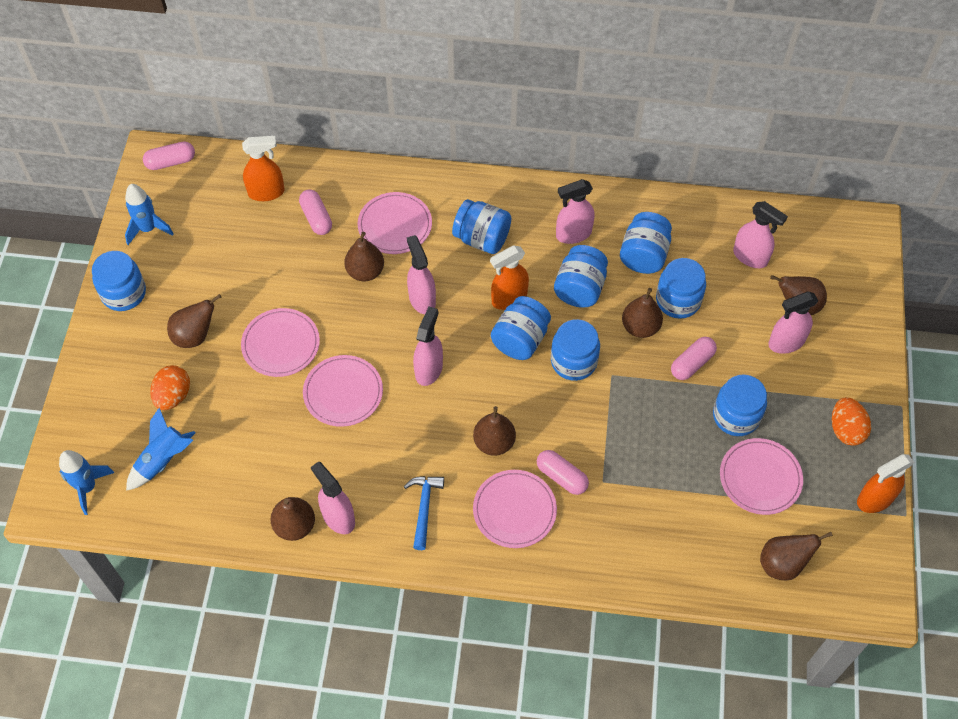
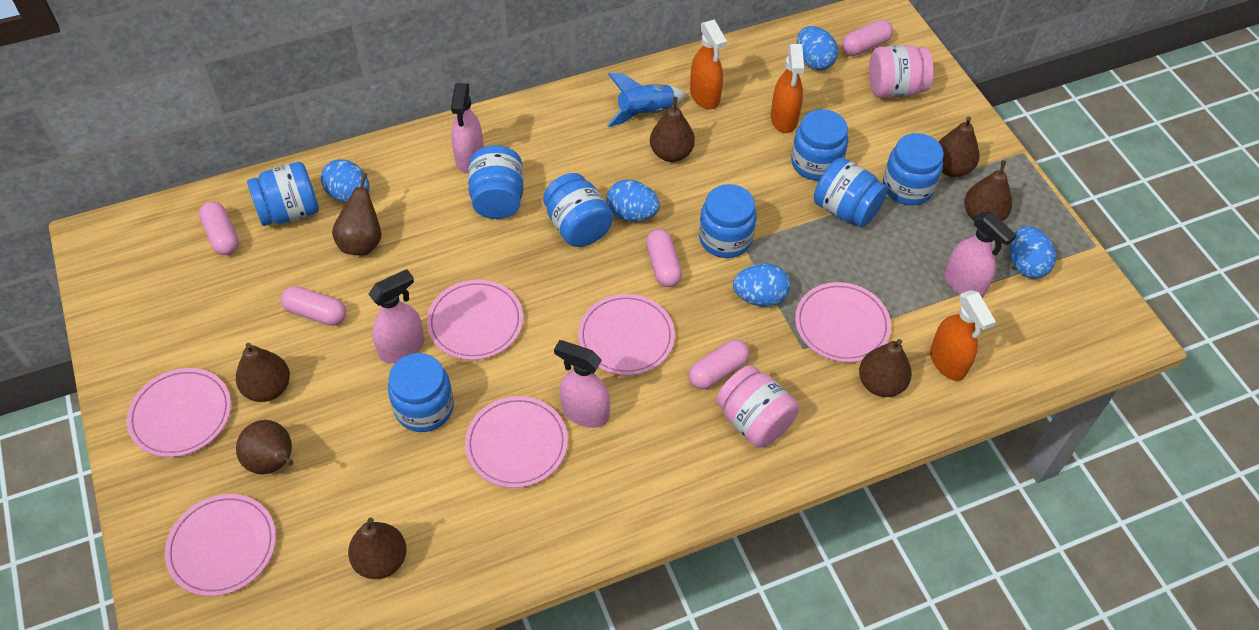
blue egg: 0 -> 5
blue hammer: 1 -> 0
blue rocket: 3 -> 1
brown pear: 7 -> 8
orange egg: 2 -> 0
pink capsule: 4 -> 5
pink jar: 0 -> 2
pink plate: 5 -> 6
pink spray bottle: 6 -> 4

